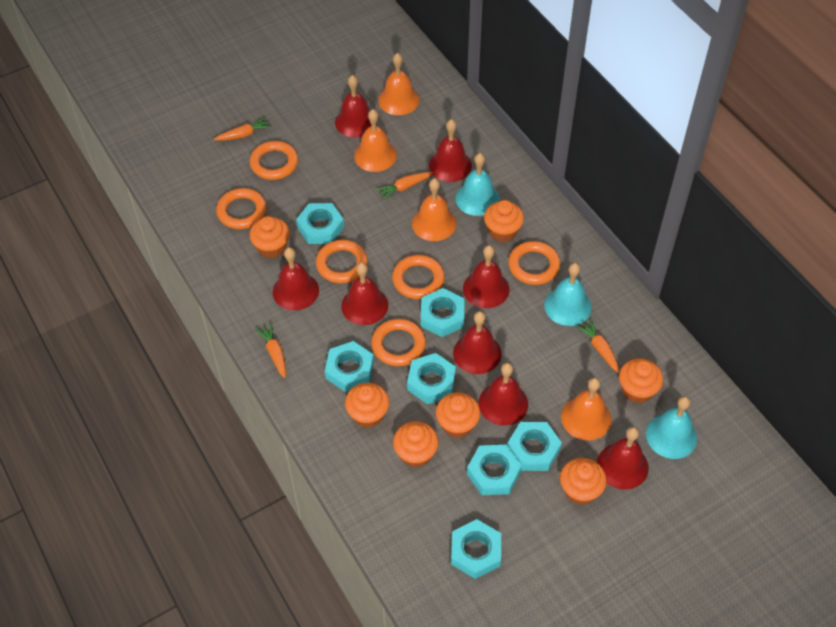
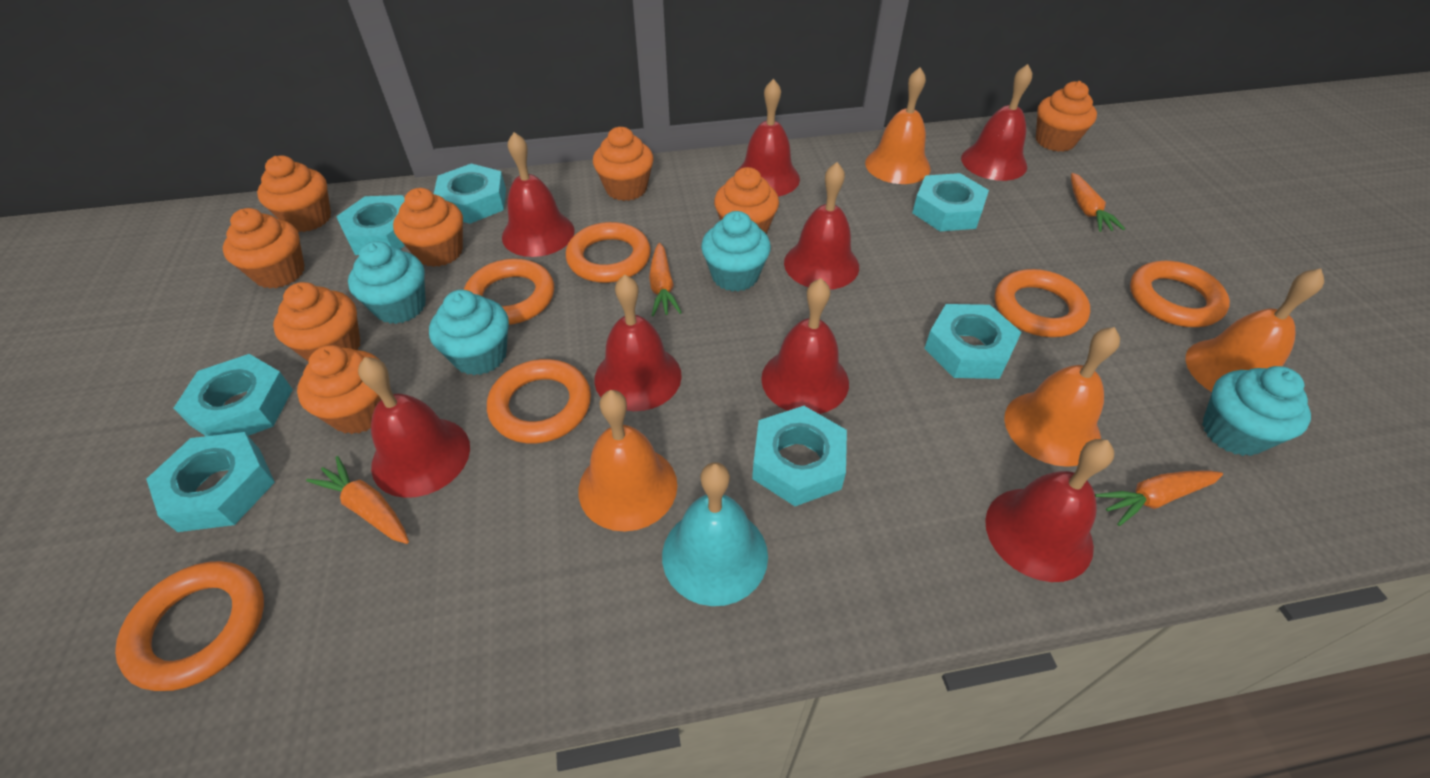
orange cupcake: 7 -> 8
turquoise bell: 3 -> 1
turquoise cupcake: 0 -> 4

